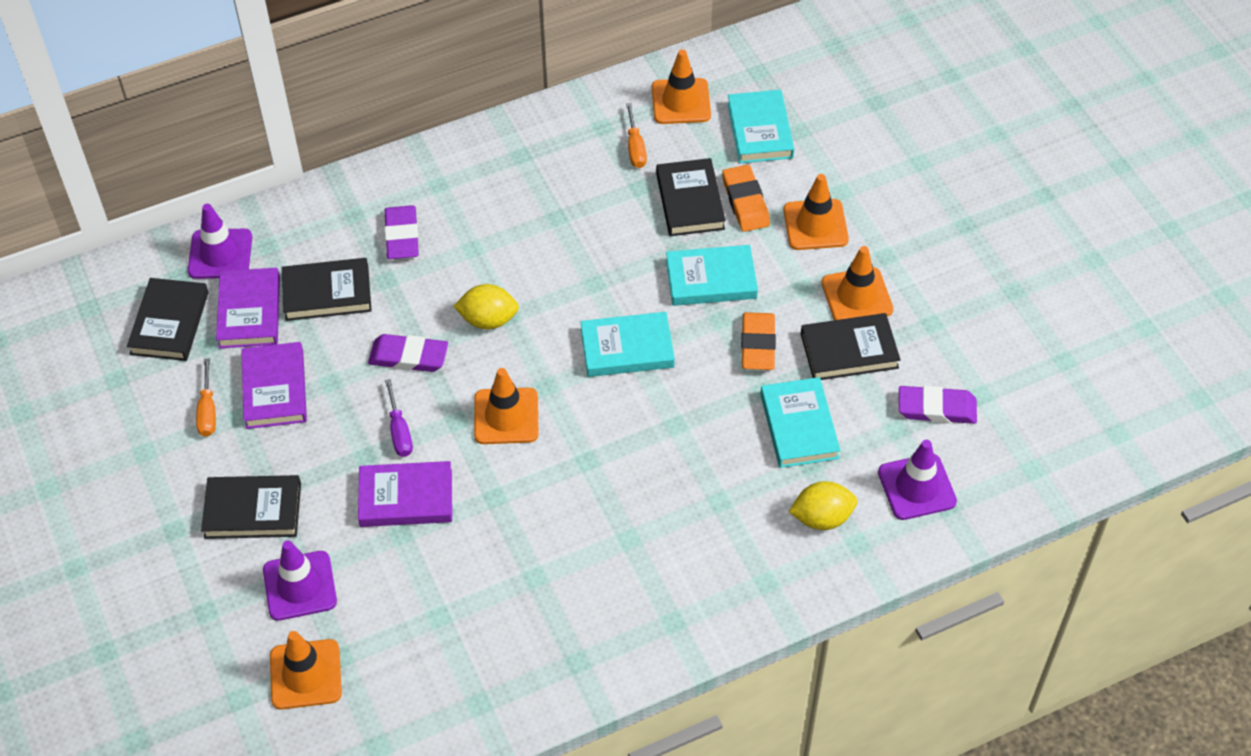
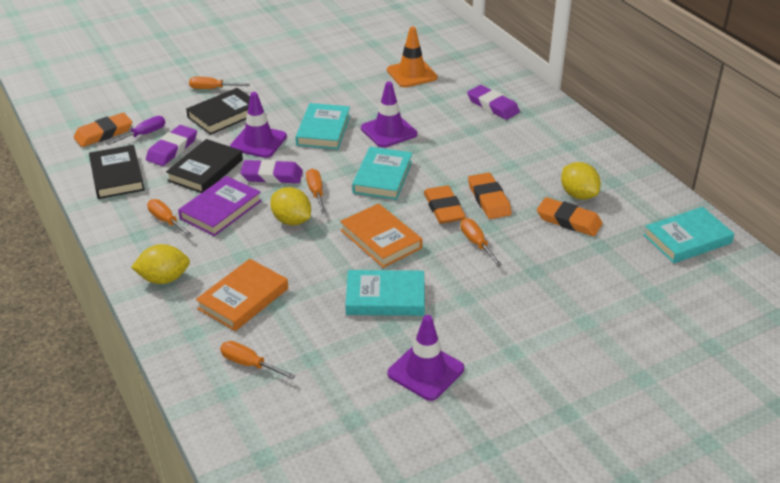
black book: 5 -> 3
orange book: 0 -> 2
orange eraser: 2 -> 4
orange screwdriver: 2 -> 5
orange traffic cone: 5 -> 1
purple book: 3 -> 1
yellow lemon: 2 -> 3

